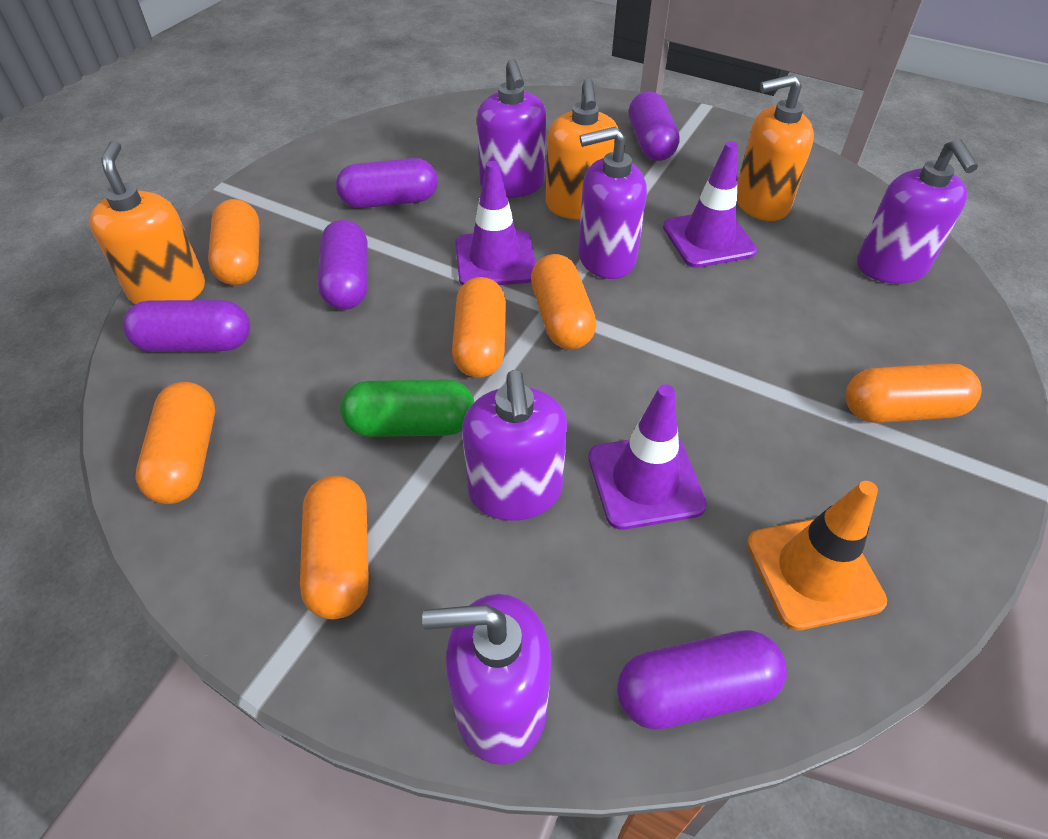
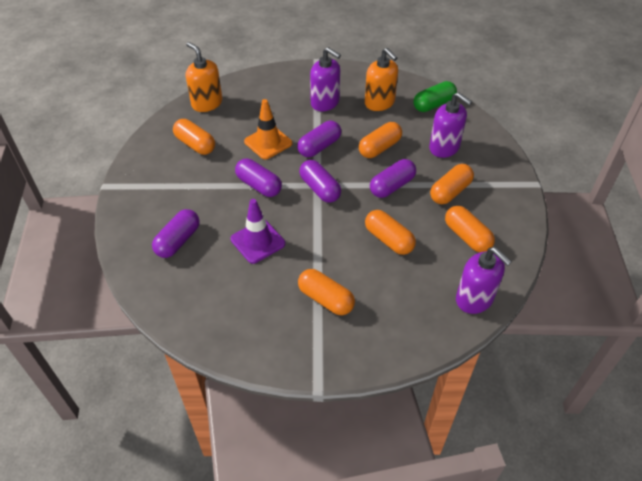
orange soap dispenser: 3 -> 2
purple soap dispenser: 5 -> 3
purple traffic cone: 3 -> 1

